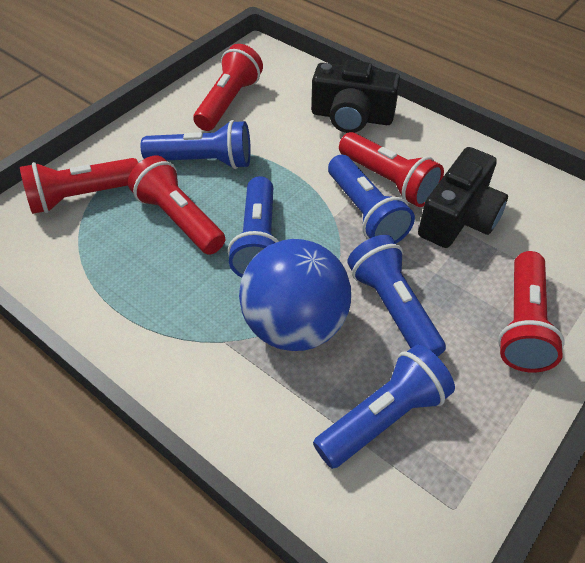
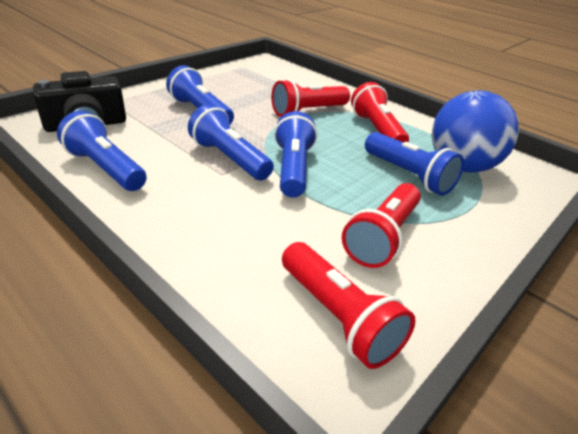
black camera: 2 -> 1
red flashlight: 5 -> 4

